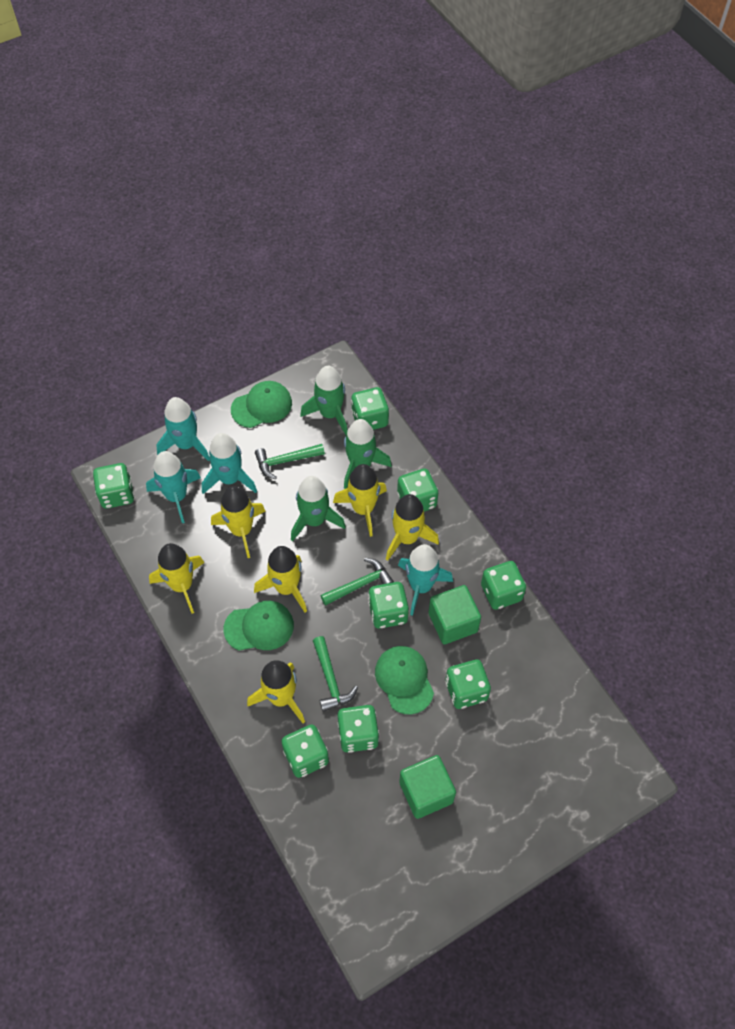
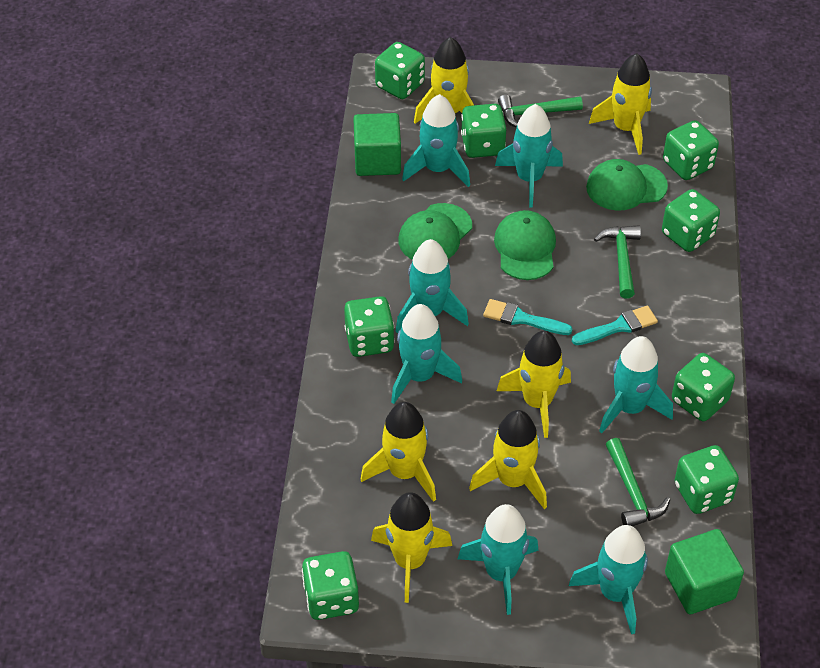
green rocket: 3 -> 0
turquoise brush: 0 -> 2
turquoise rocket: 4 -> 7

